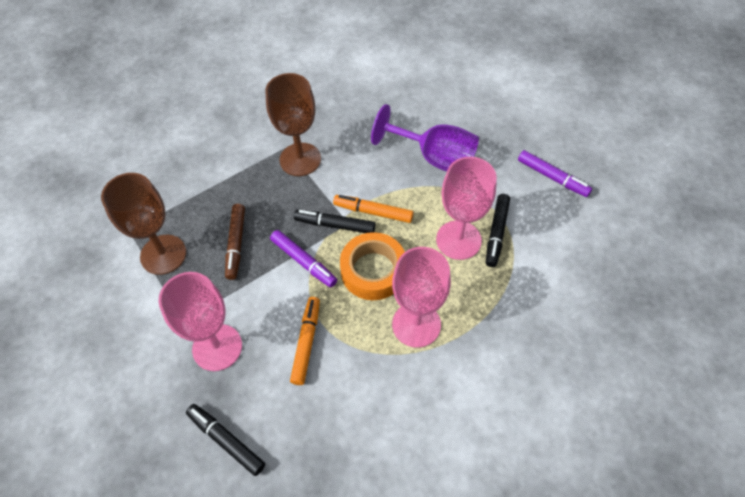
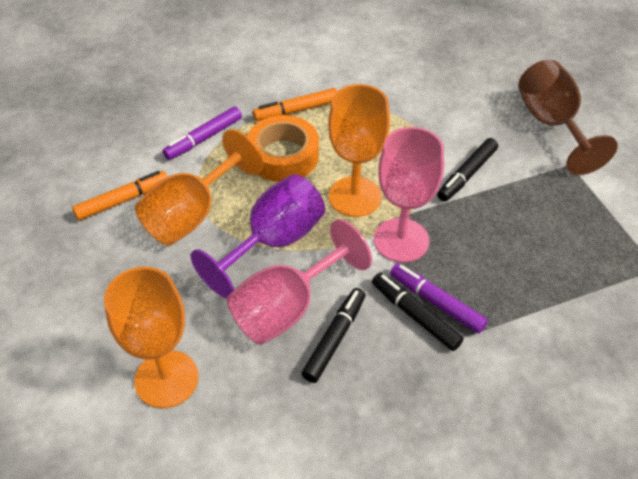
brown goblet: 2 -> 1
brown marker: 1 -> 0
orange goblet: 0 -> 3
pink goblet: 3 -> 2

